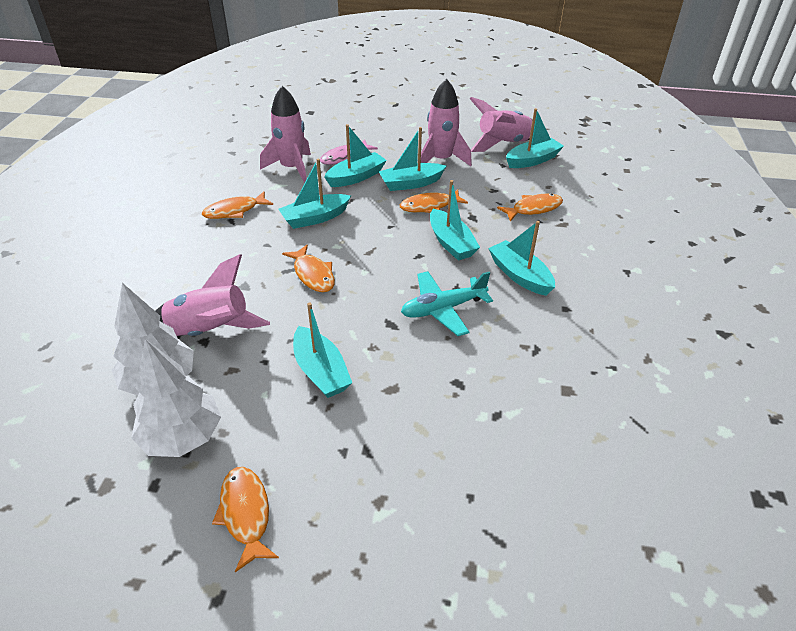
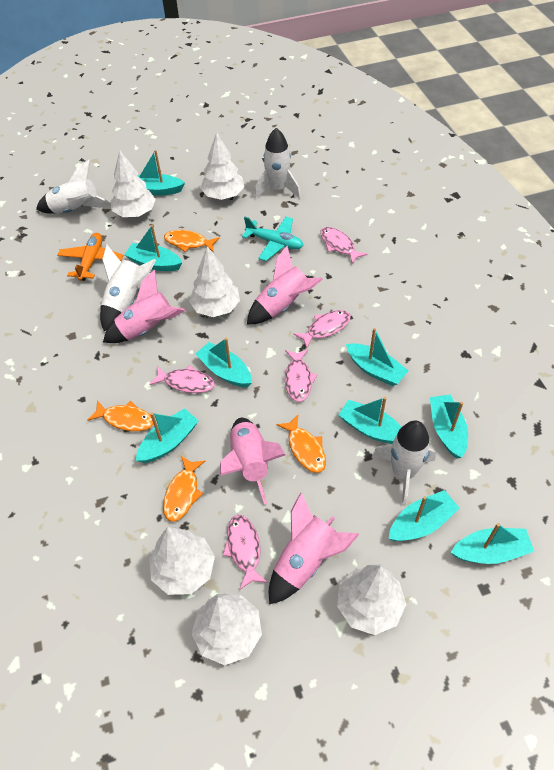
orange fish: 5 -> 4
orange plane: 0 -> 1
pink fish: 1 -> 5
turquoise boat: 7 -> 9
white rocket: 0 -> 4
white tree: 2 -> 6

